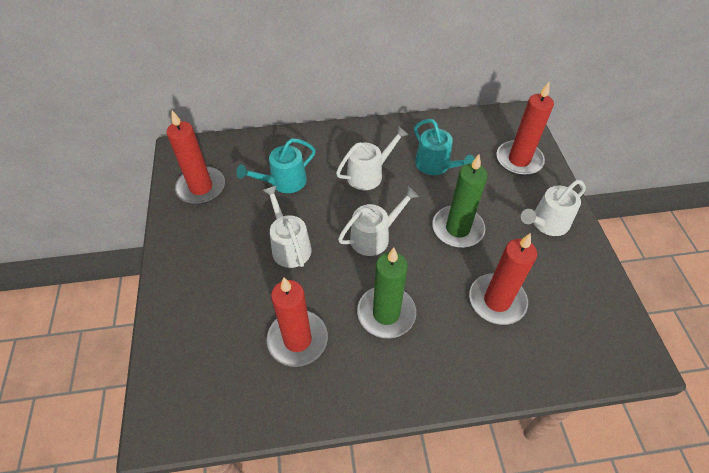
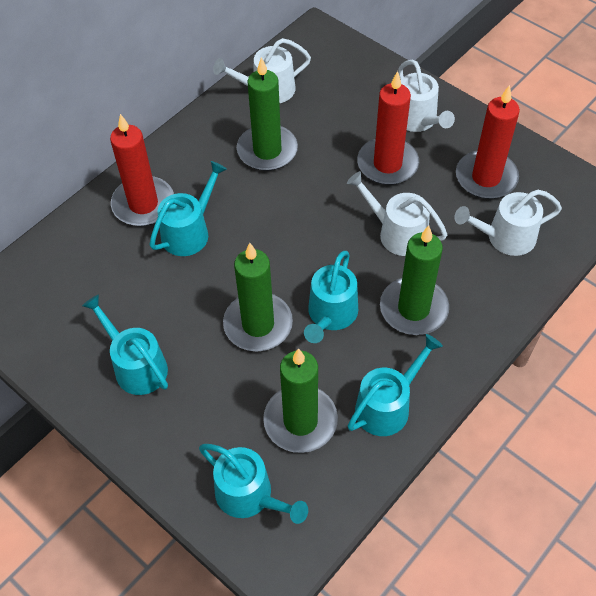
green candle: 2 -> 4
red candle: 4 -> 3
turquoise watering can: 2 -> 5

